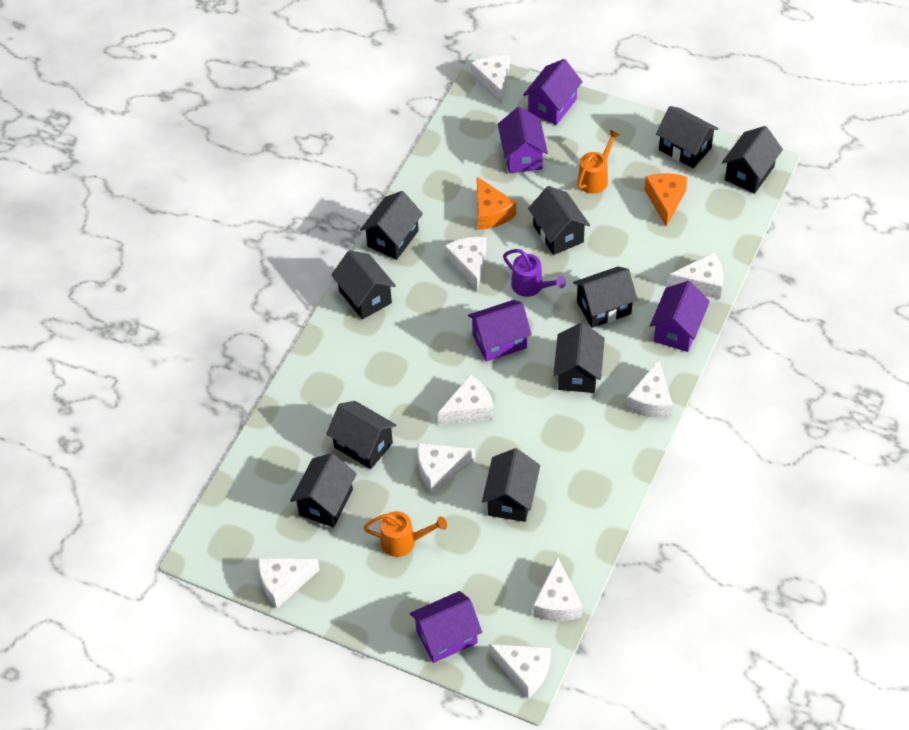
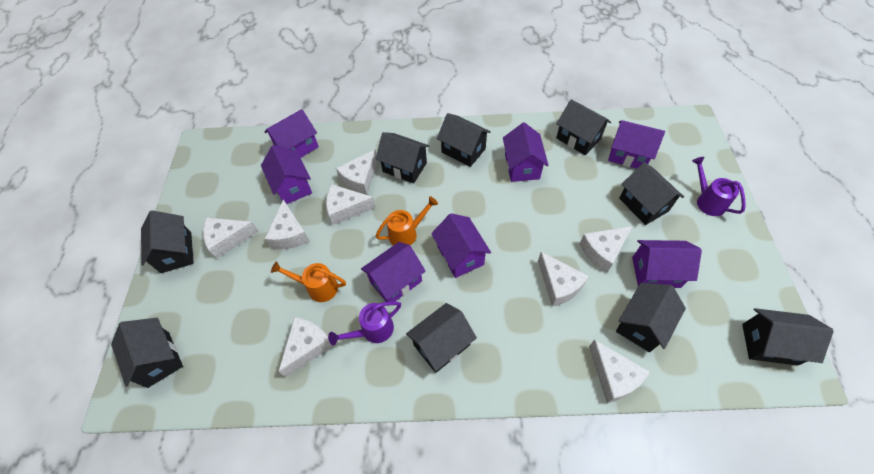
black house: 10 -> 9
orange cheese: 2 -> 0
purple house: 5 -> 7
purple watering can: 1 -> 2
white cheese: 9 -> 8

